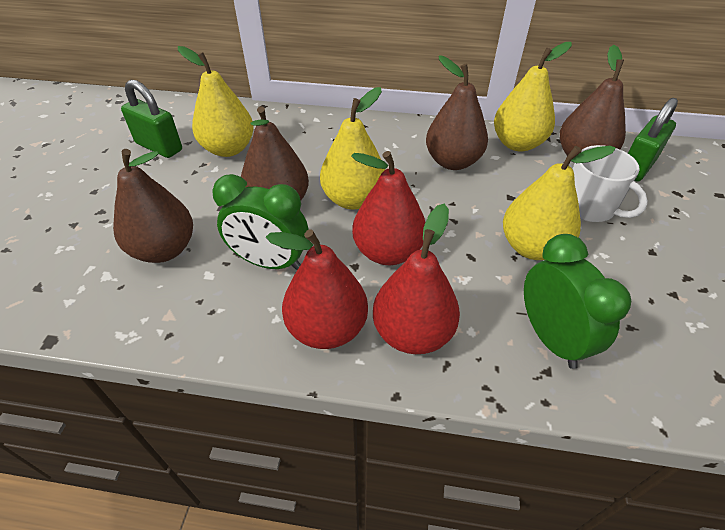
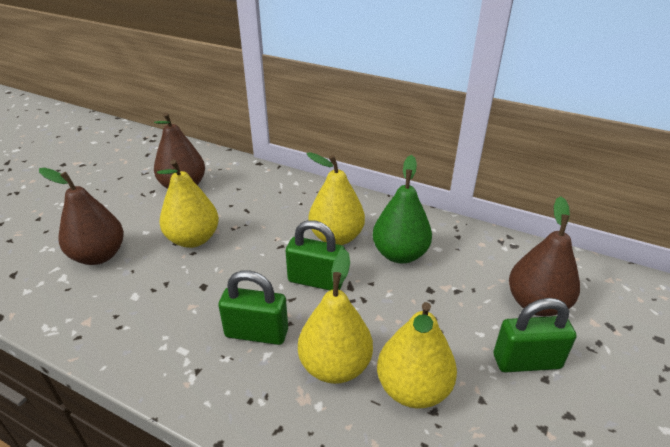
brown pear: 4 -> 3
green clock: 2 -> 0
green padlock: 2 -> 3
green pear: 0 -> 1
red pear: 3 -> 0
white mug: 1 -> 0

